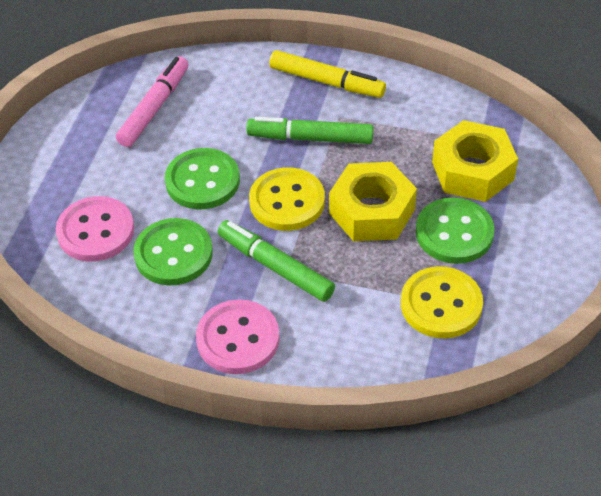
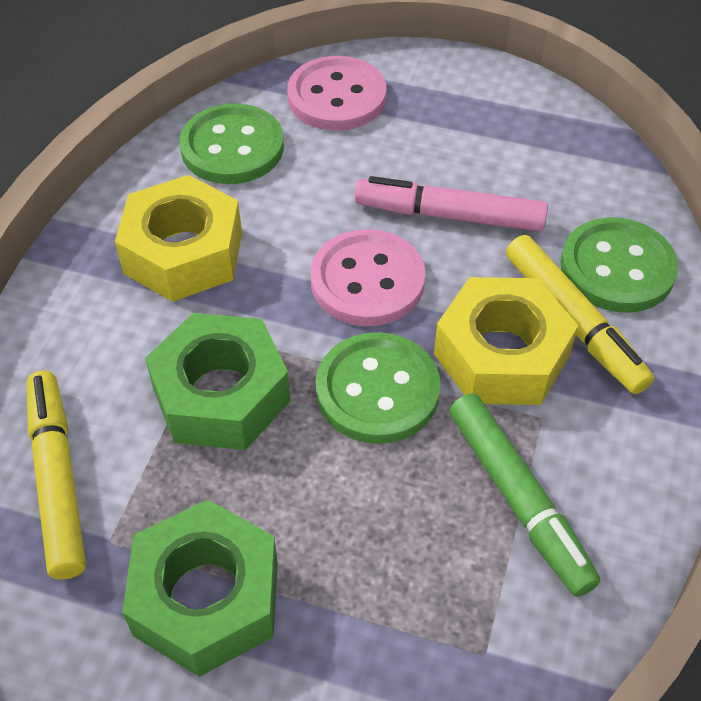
green marker: 2 -> 1
green nut: 0 -> 2
yellow button: 2 -> 0
yellow marker: 1 -> 2

